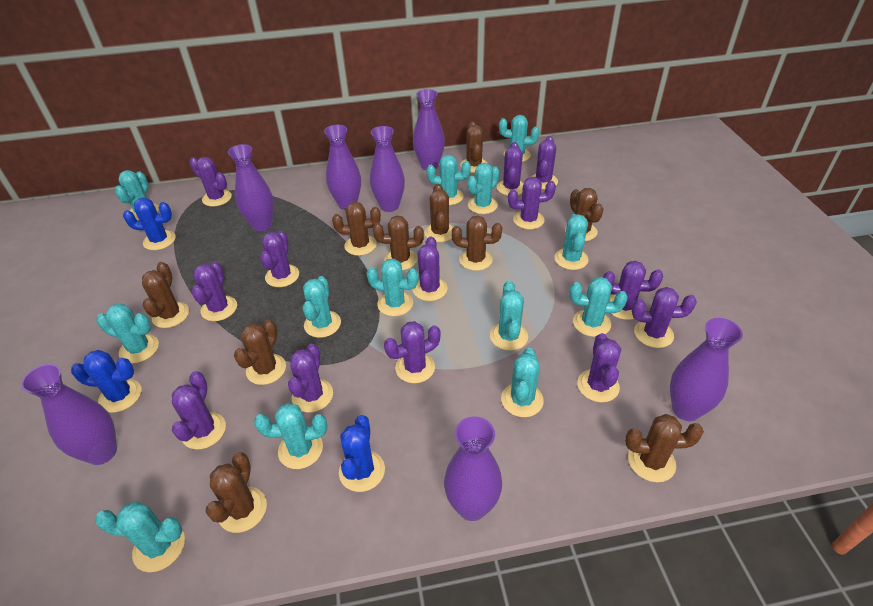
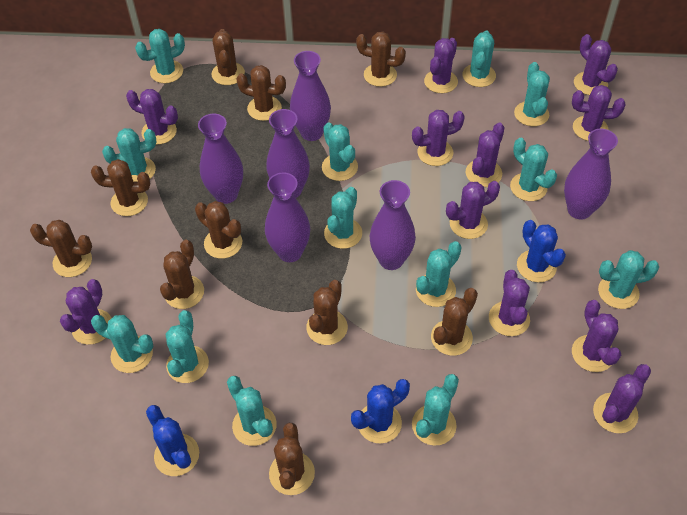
purple cactus: 13 -> 11
purple vase: 7 -> 6

